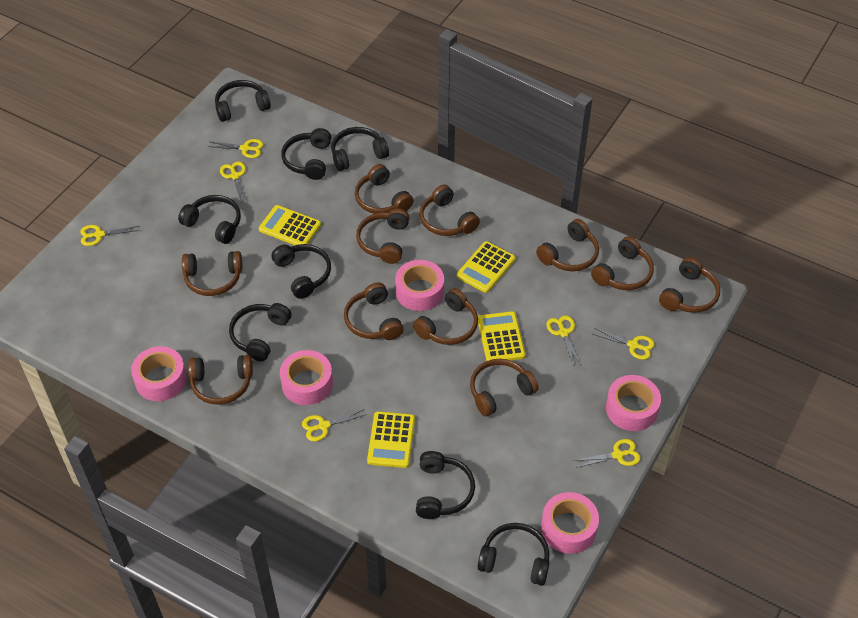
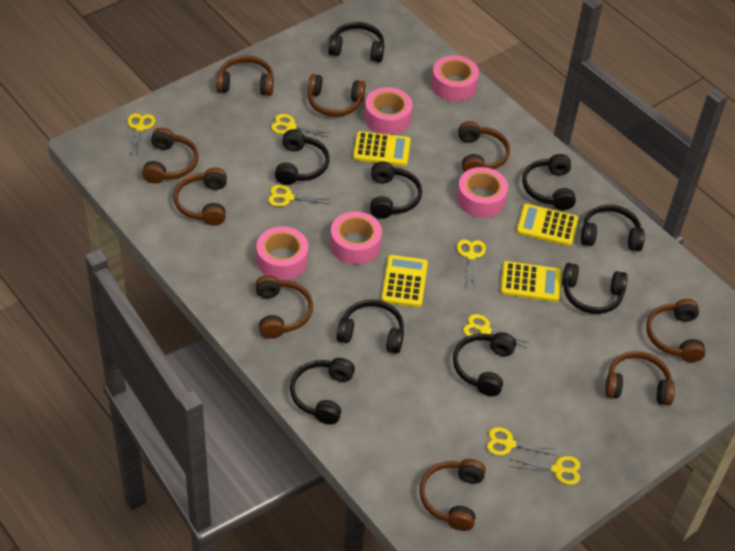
black headphones: 8 -> 9
brown headphones: 11 -> 9

